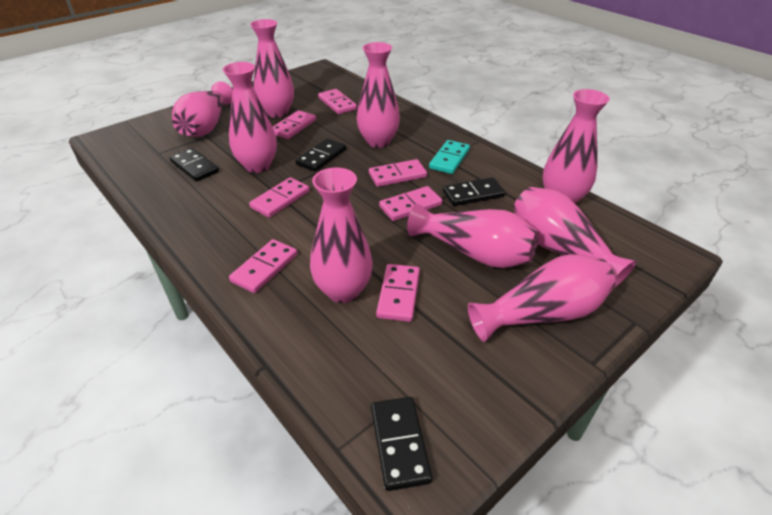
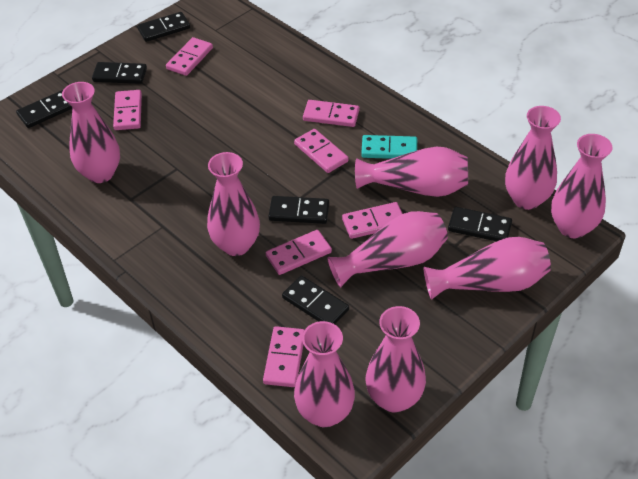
black domino: 4 -> 6

